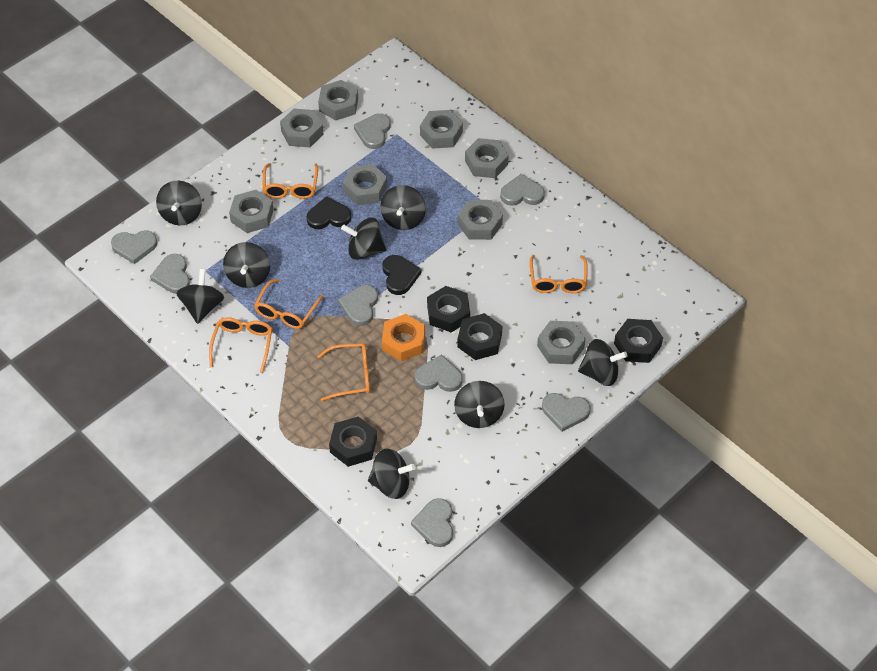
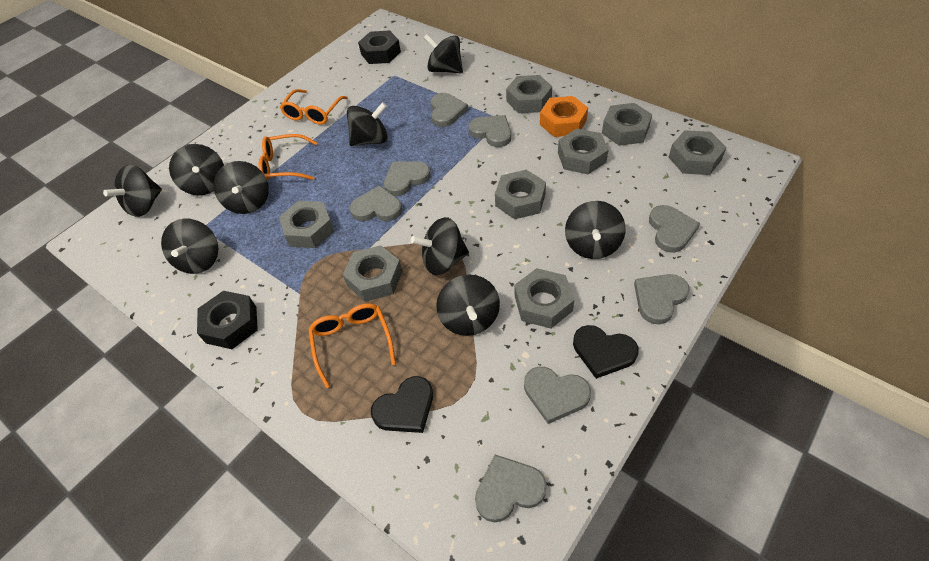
black nut: 4 -> 2
black spinning top: 8 -> 9
orange glasses: 5 -> 3

